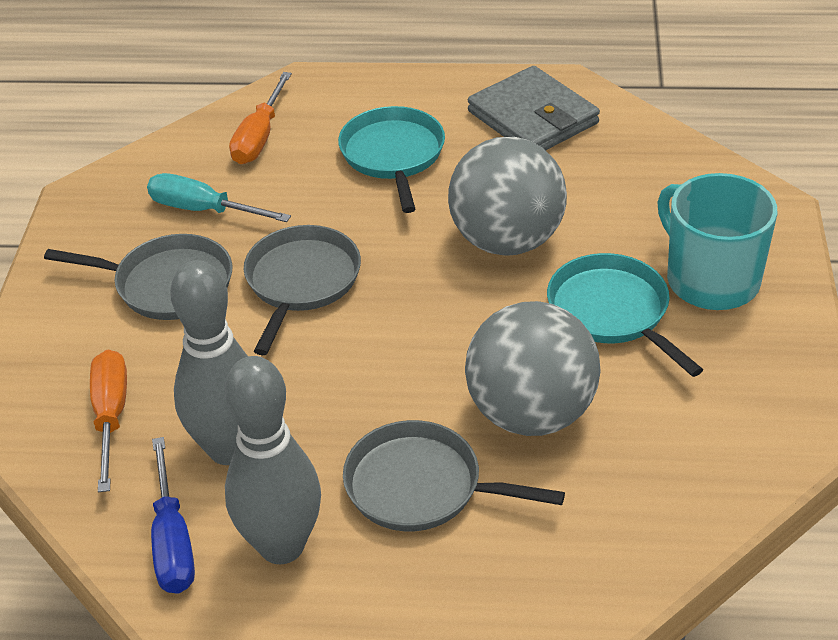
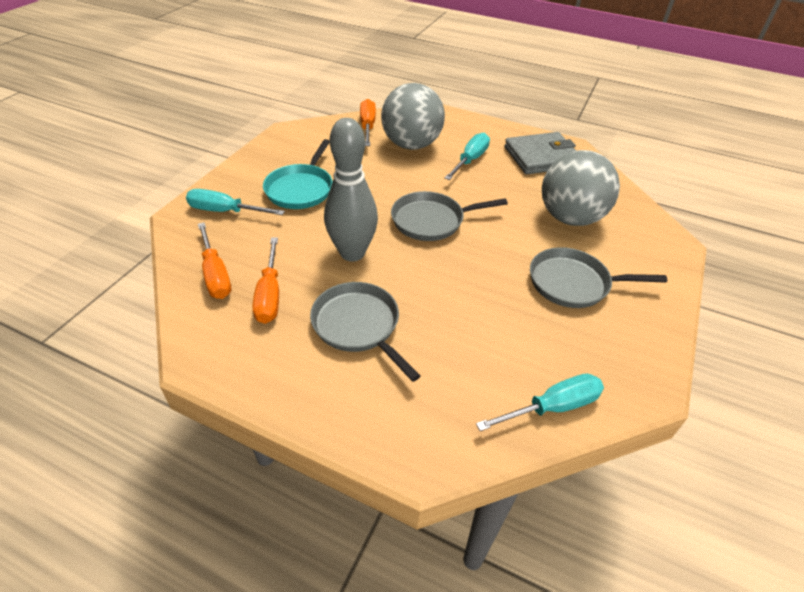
blue screwdriver: 1 -> 0
grey bowling pin: 2 -> 1
orange screwdriver: 2 -> 3
turquoise mug: 1 -> 0
turquoise pan: 2 -> 1
turquoise screwdriver: 1 -> 3

